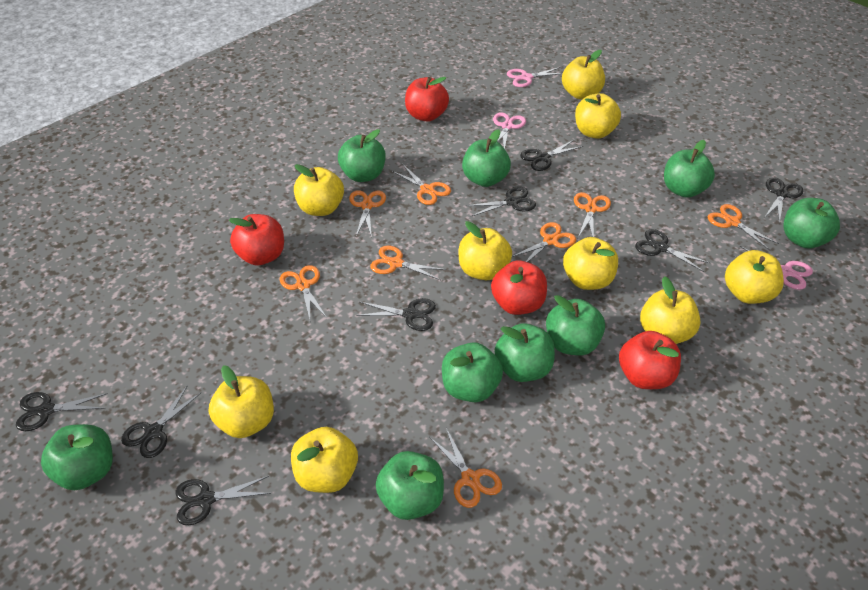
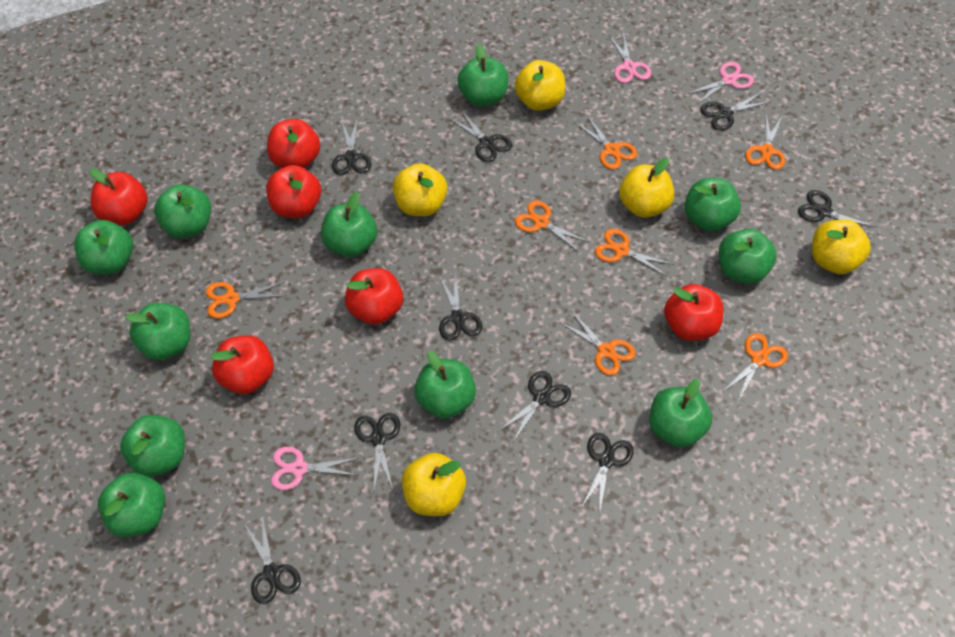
black scissors: 8 -> 9
green apple: 9 -> 11
orange scissors: 8 -> 7
red apple: 4 -> 6
yellow apple: 9 -> 5

